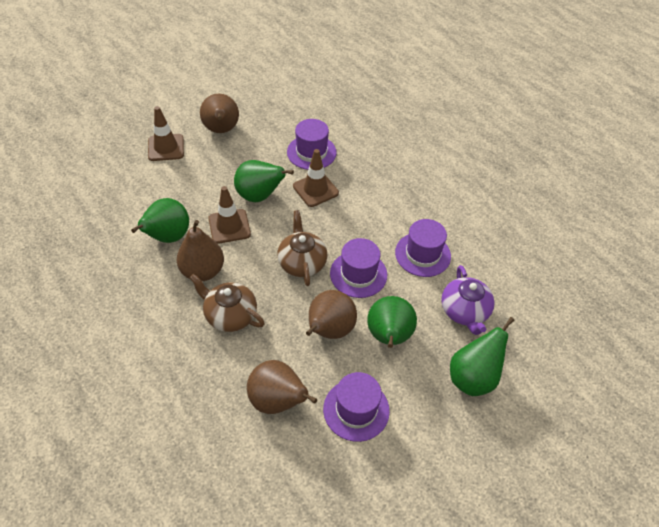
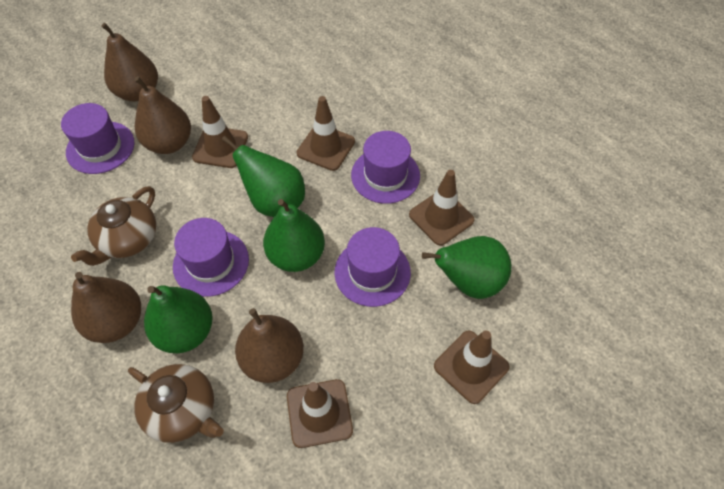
brown traffic cone: 3 -> 5
purple teapot: 1 -> 0

